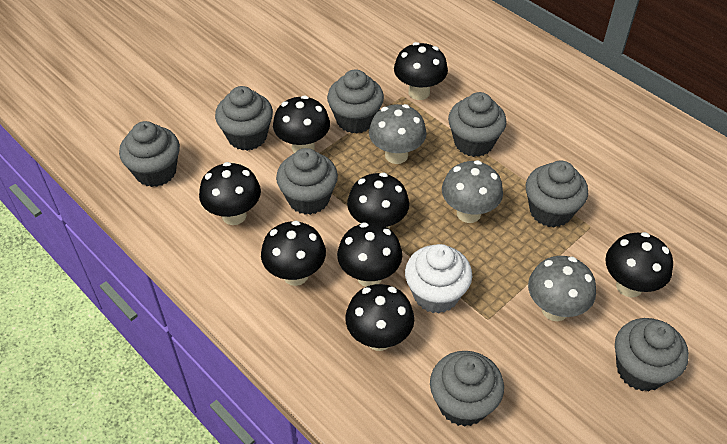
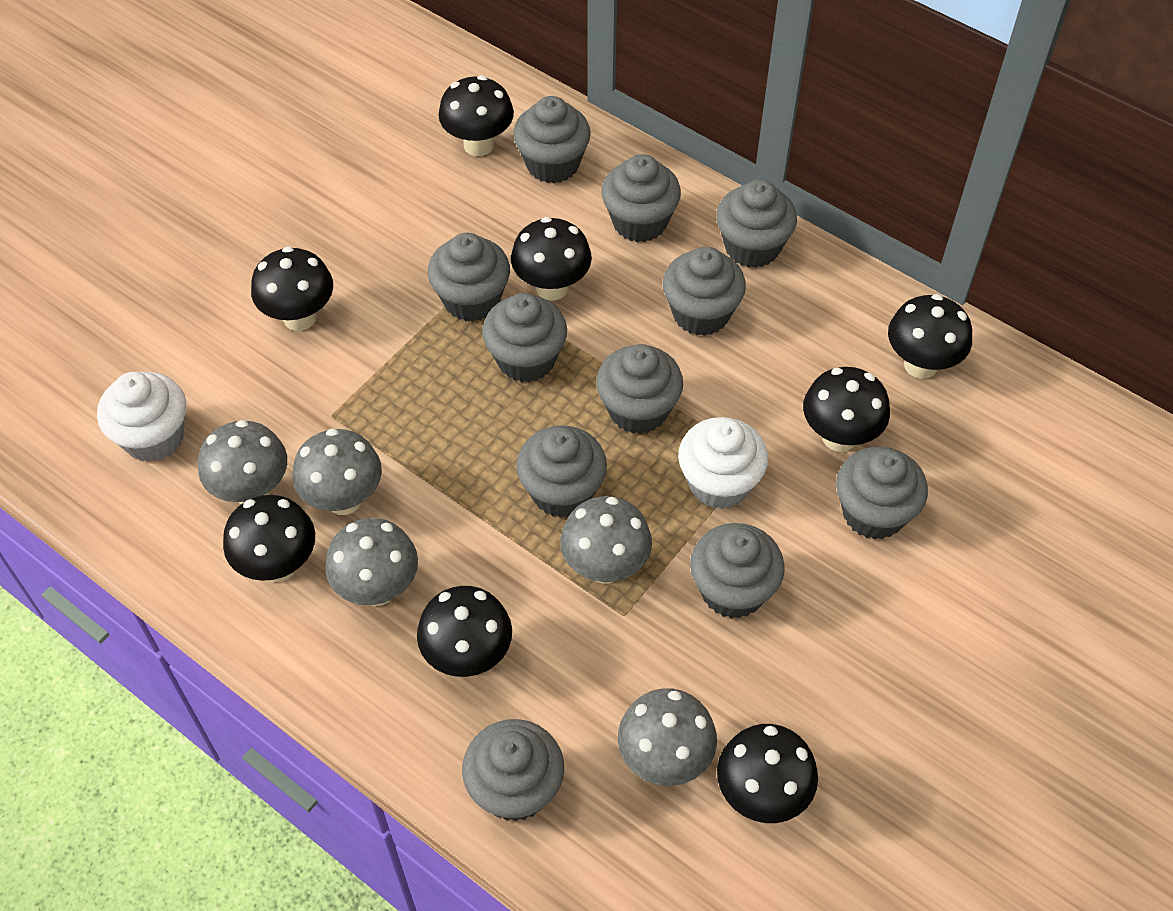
grey cupcake: 8 -> 11
grey mushroom: 3 -> 5
white cupcake: 1 -> 2

